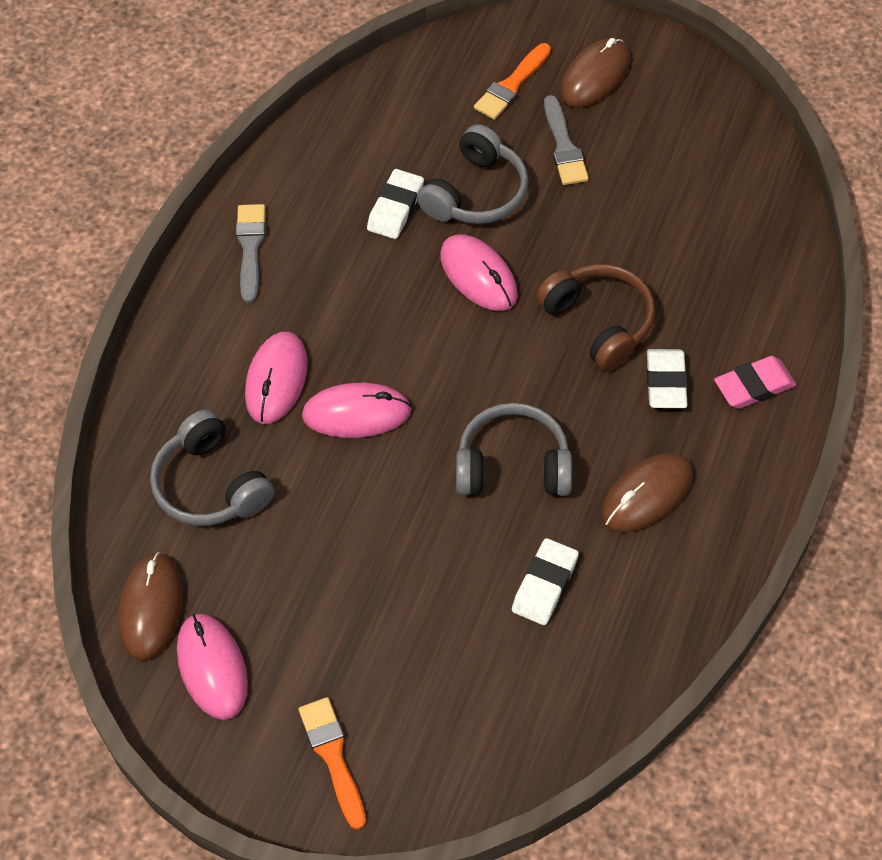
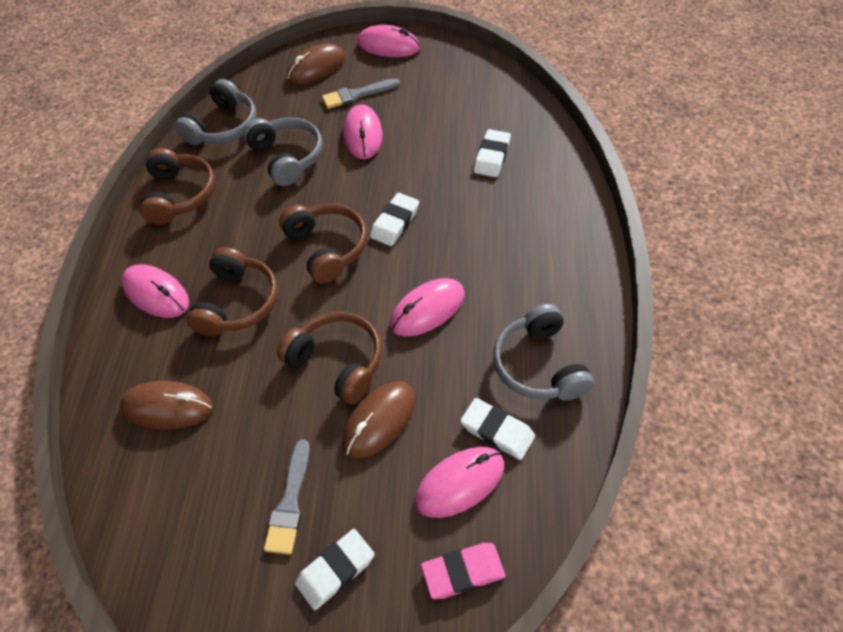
brown headphones: 1 -> 4
orange brush: 2 -> 0
pink mouse: 4 -> 5
white eraser: 3 -> 4

